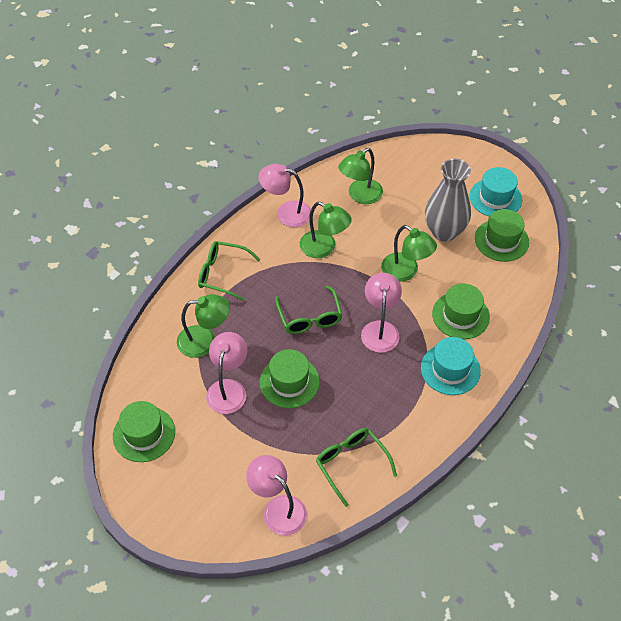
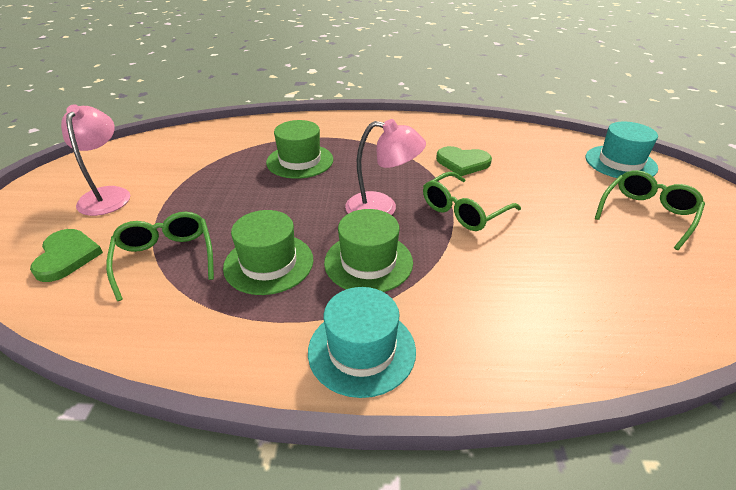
green hat: 4 -> 3
green heart: 0 -> 2
green lamp: 4 -> 0
grey vase: 1 -> 0
pink lamp: 4 -> 2

